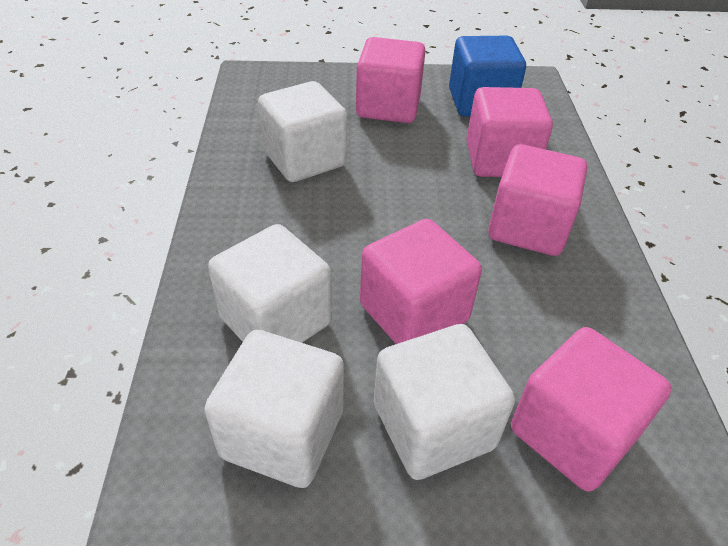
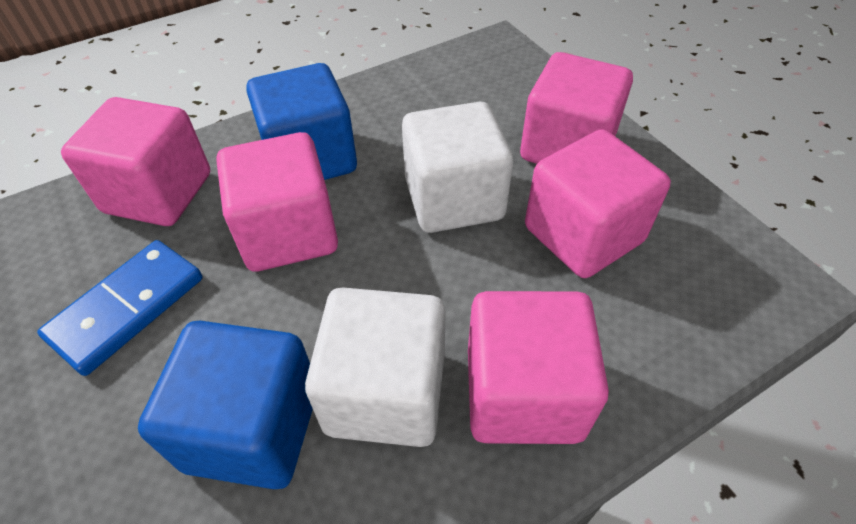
blue cube: 1 -> 2
blue domino: 0 -> 1
white cube: 4 -> 2

